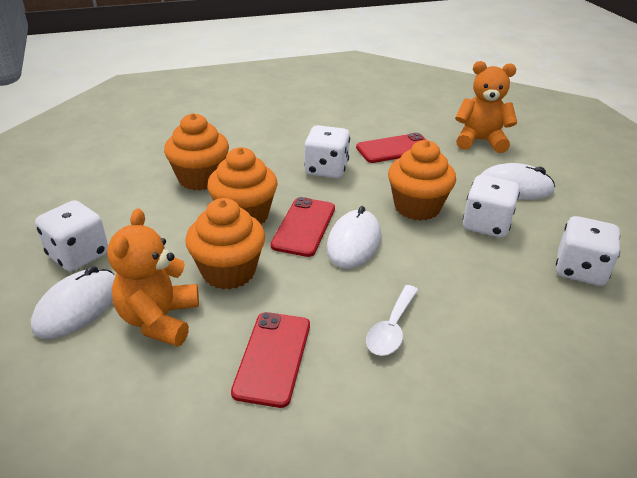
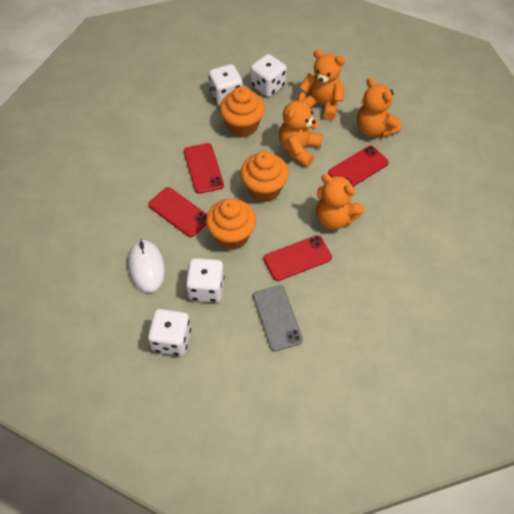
grey phone: 0 -> 1
orange cupcake: 4 -> 3
orange teddy bear: 2 -> 4
red phone: 3 -> 4
white mouse: 3 -> 1
white spoon: 1 -> 0

